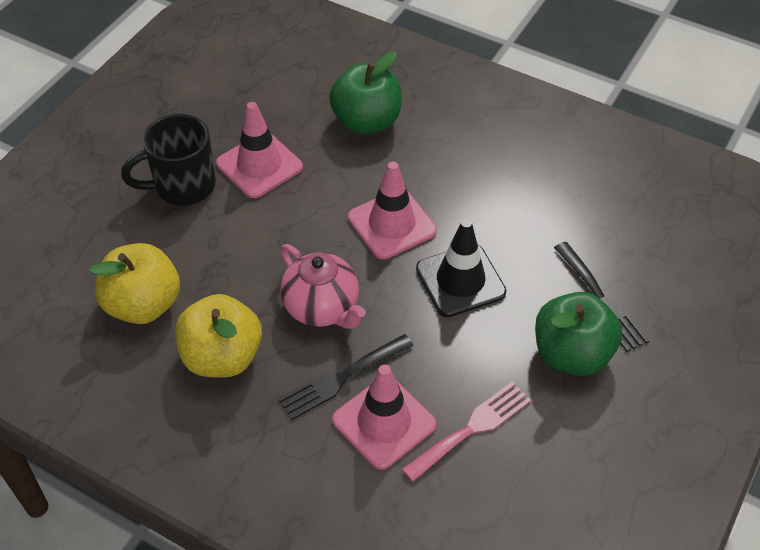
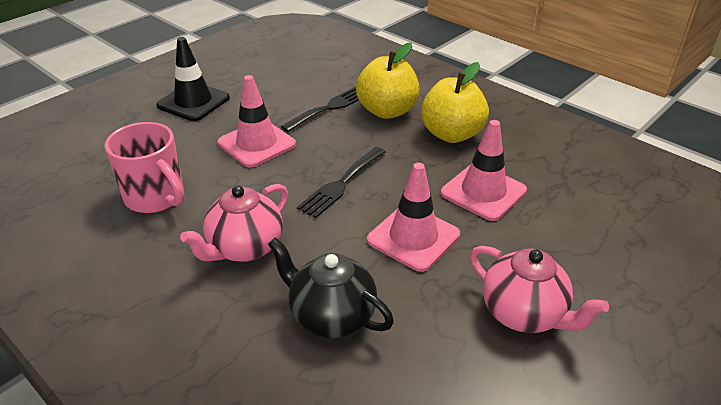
black mug: 1 -> 0
black teapot: 0 -> 1
green apple: 2 -> 0
pink fork: 1 -> 0
pink mug: 0 -> 1
pink teapot: 1 -> 2

